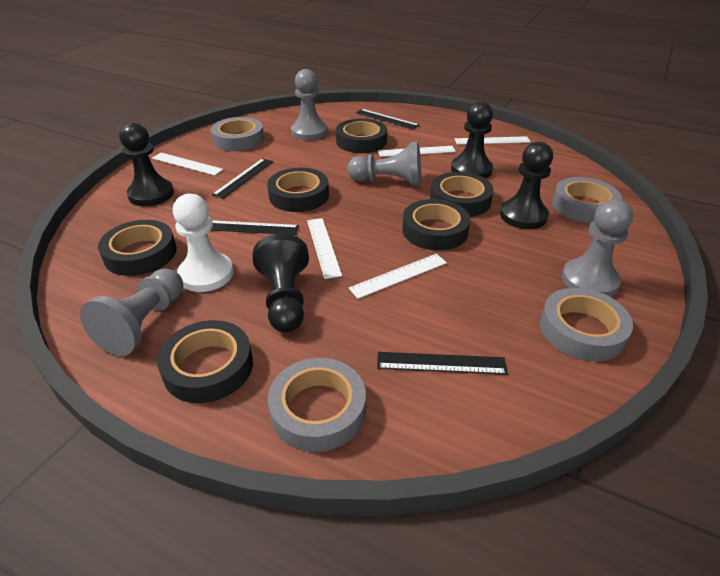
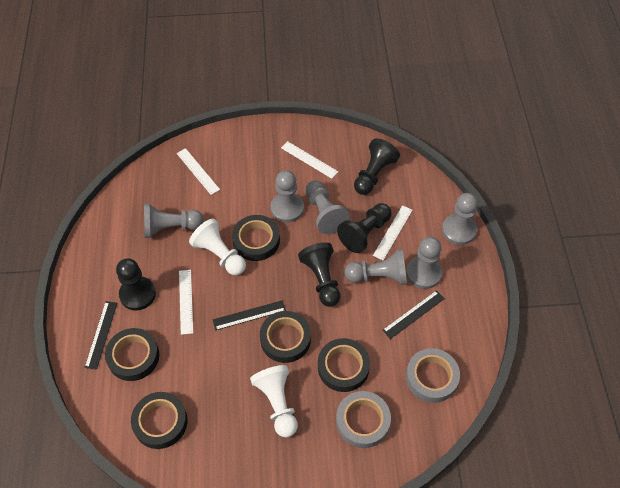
black ruler: 4 -> 3
black tape: 6 -> 5
grey pawn: 4 -> 6
grey tape: 4 -> 2
white pawn: 1 -> 2
white ruler: 5 -> 4

